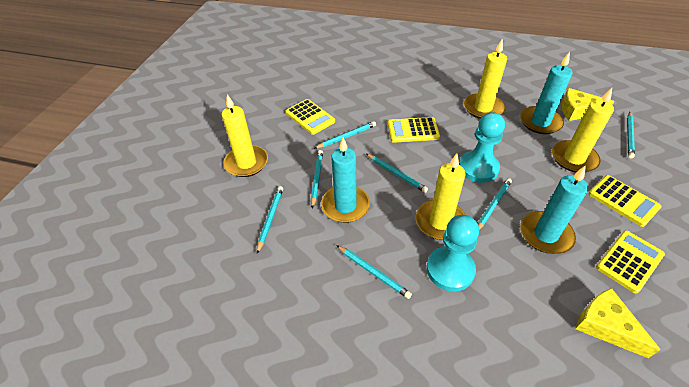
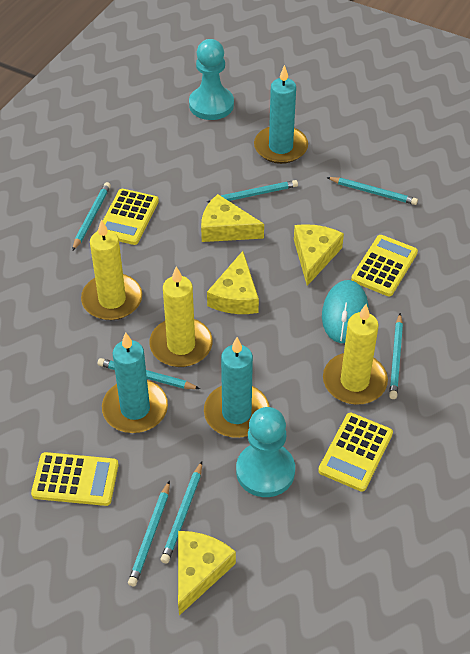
turquoise mouse: 0 -> 1
yellow candle: 4 -> 3
yellow cheese: 2 -> 4

